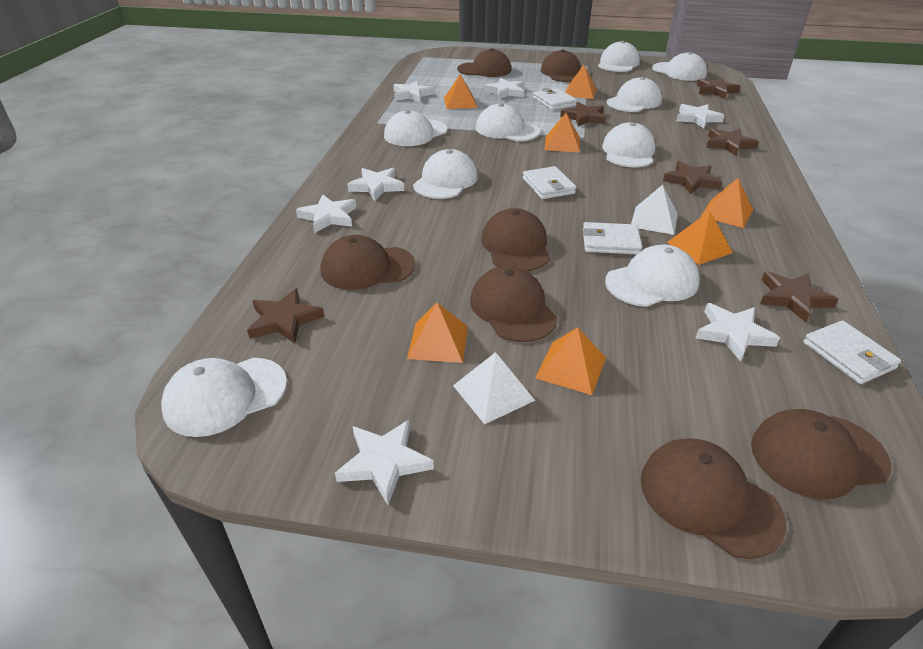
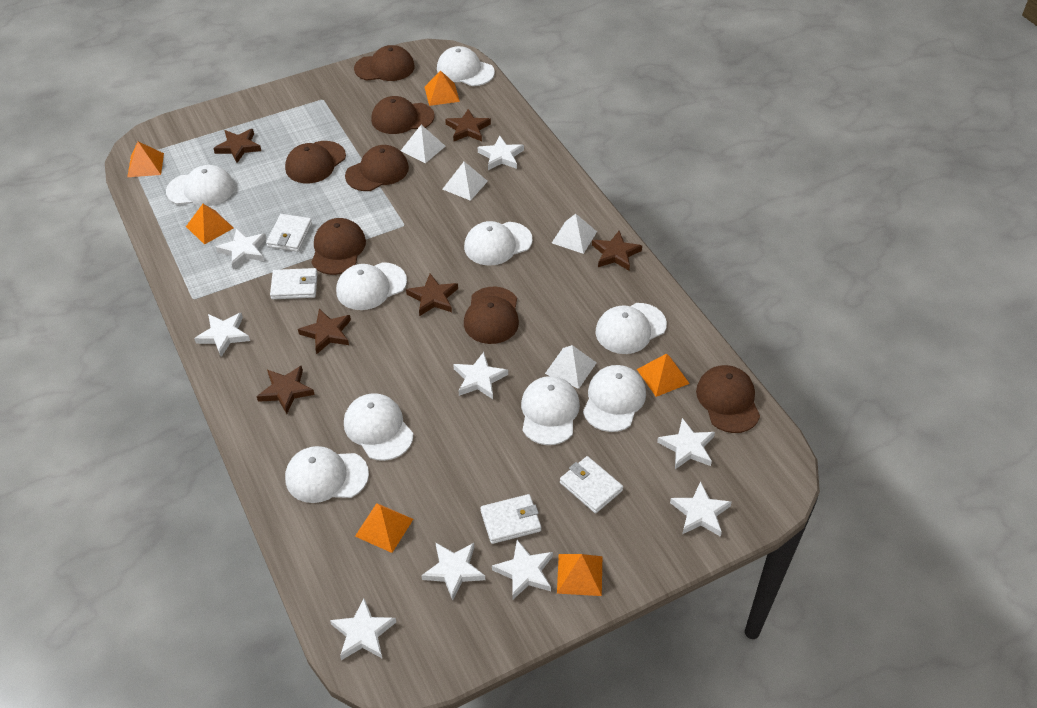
orange pyramid: 7 -> 6
white pyramid: 2 -> 4
white star: 7 -> 9

